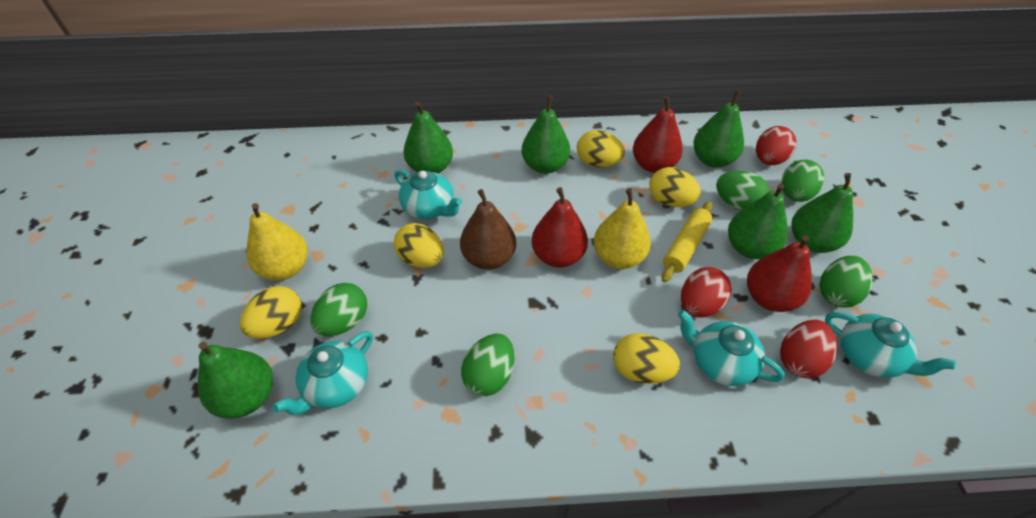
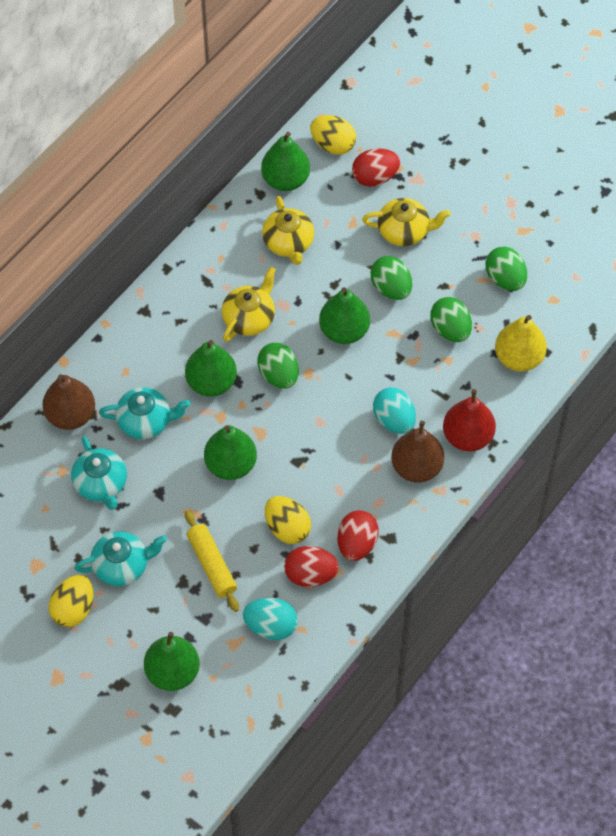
brown pear: 1 -> 2
green egg: 5 -> 4
green pear: 6 -> 5
red pear: 3 -> 1
turquoise egg: 0 -> 2
turquoise teapot: 4 -> 3
yellow egg: 5 -> 3
yellow pear: 2 -> 1
yellow teapot: 0 -> 3

